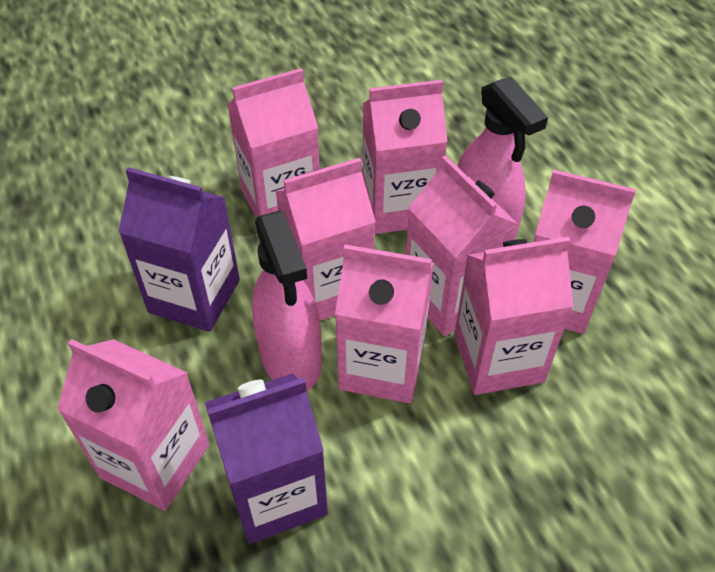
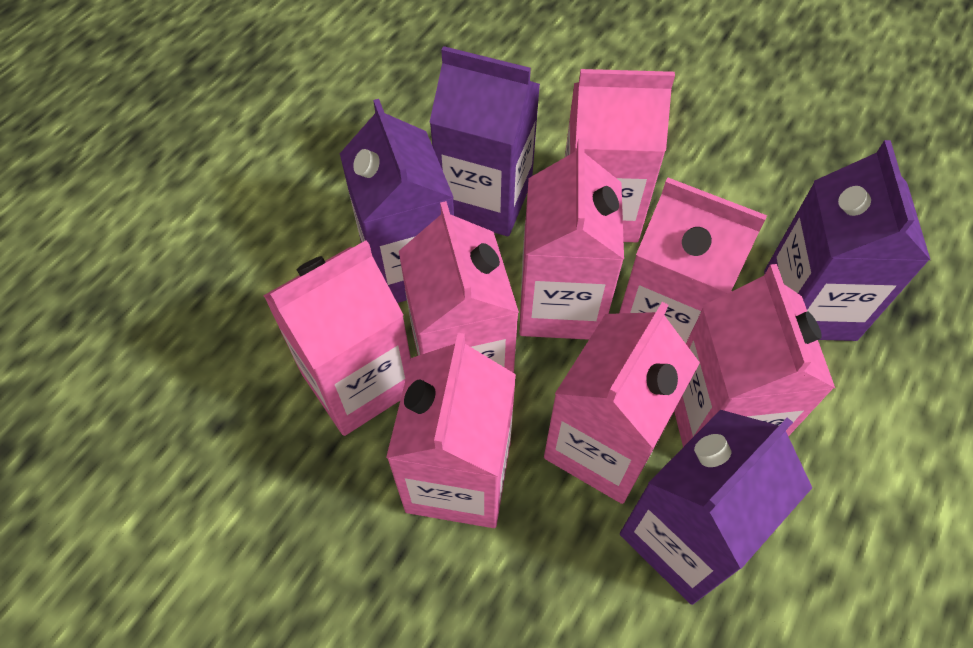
pink spray bottle: 2 -> 0
purple carton: 2 -> 4

